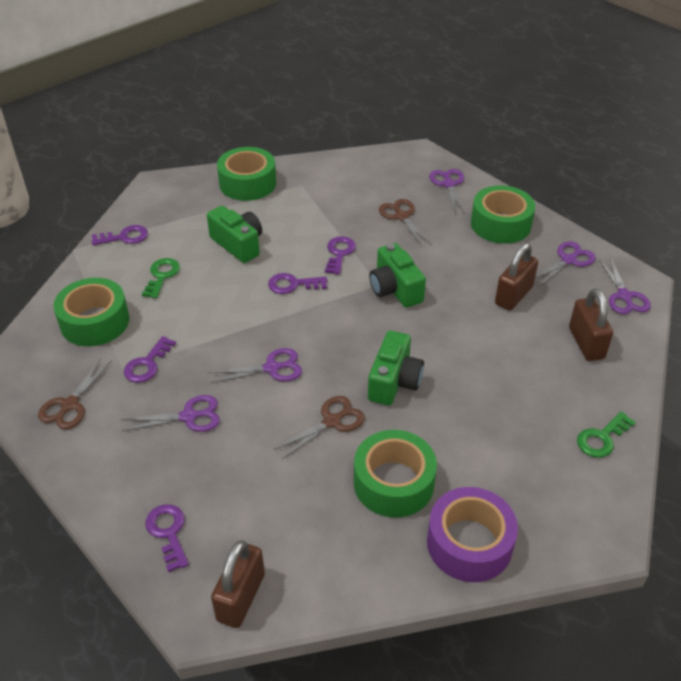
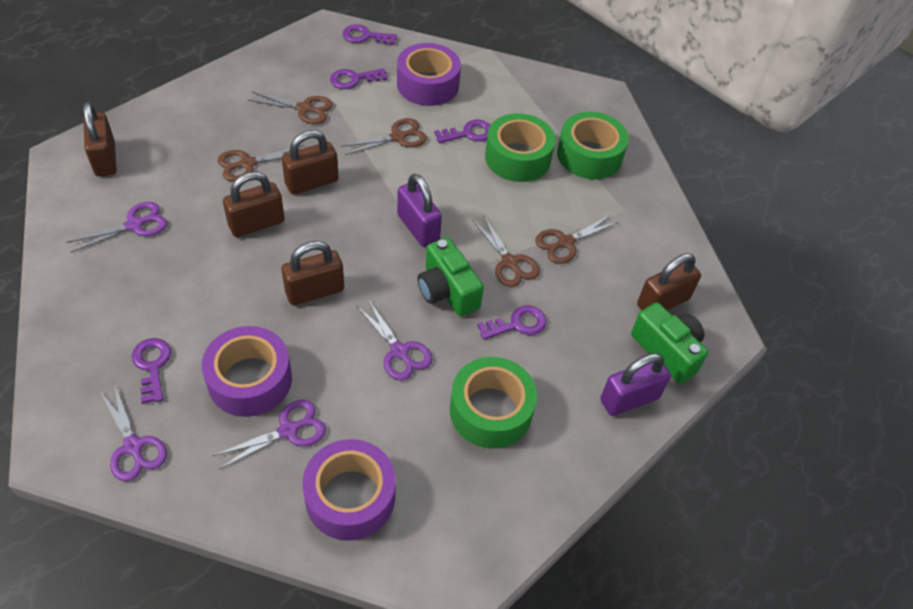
brown padlock: 3 -> 5
brown scissors: 3 -> 5
green camera: 3 -> 2
green key: 2 -> 0
green tape: 4 -> 3
purple padlock: 0 -> 2
purple scissors: 5 -> 4
purple tape: 1 -> 3

